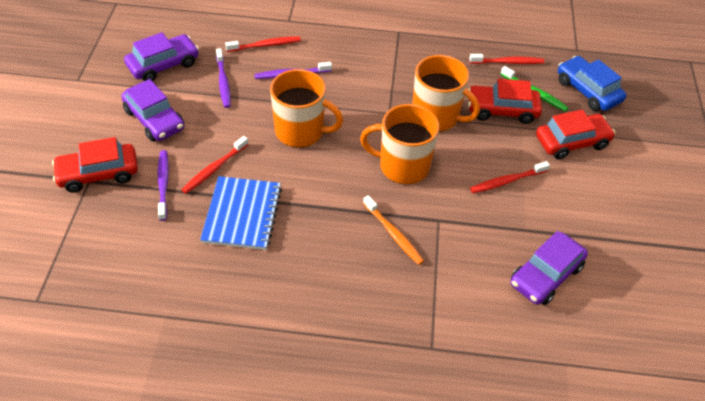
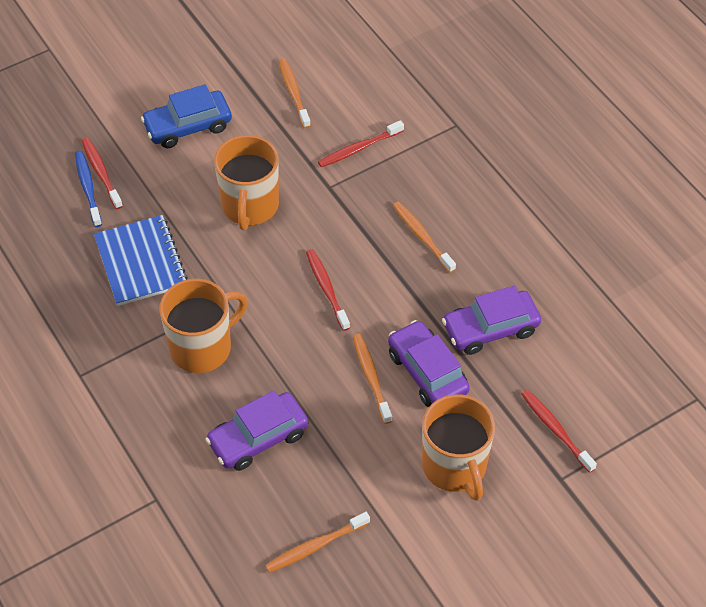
blue toothbrush: 0 -> 1
green toothbrush: 1 -> 0
orange toothbrush: 1 -> 4
purple toothbrush: 3 -> 0
red car: 3 -> 0

